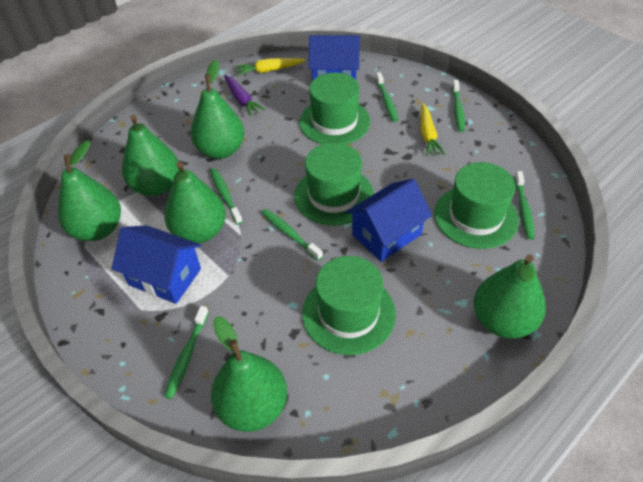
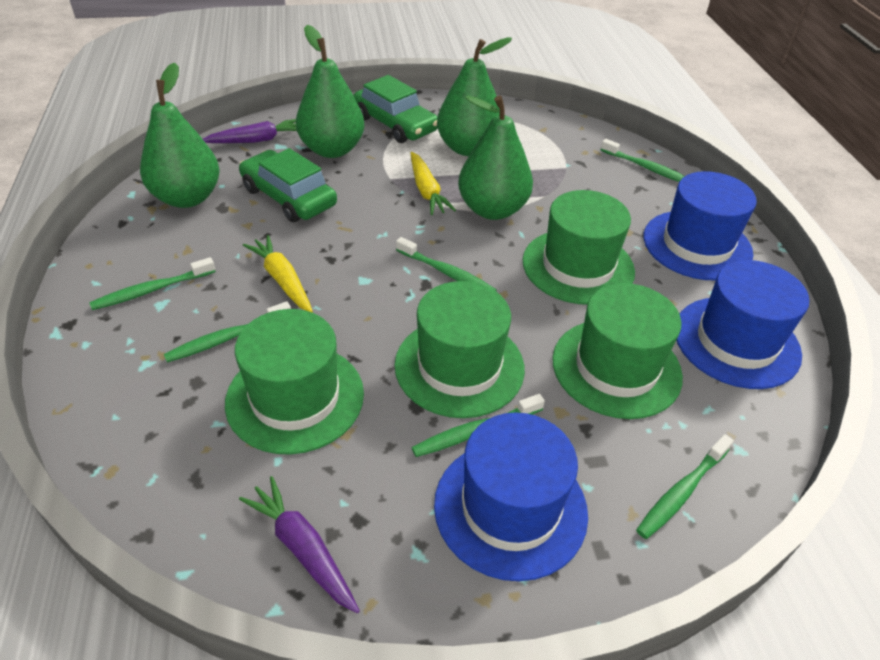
blue hat: 0 -> 3
blue house: 3 -> 0
green car: 0 -> 2
green pear: 6 -> 4
purple carrot: 1 -> 2

